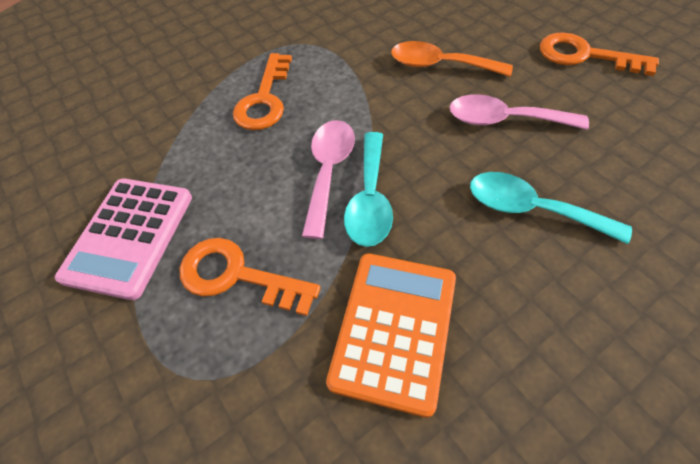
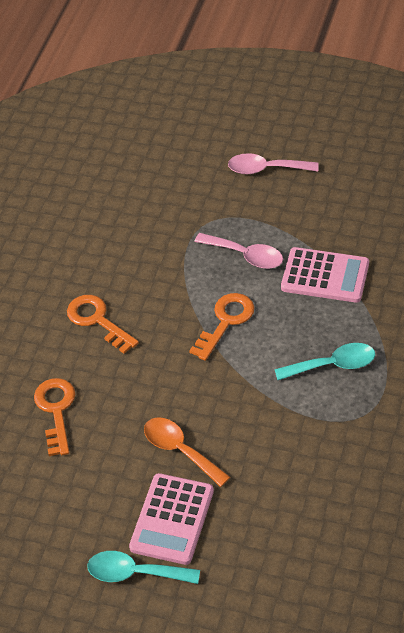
orange calculator: 1 -> 0
pink calculator: 1 -> 2

